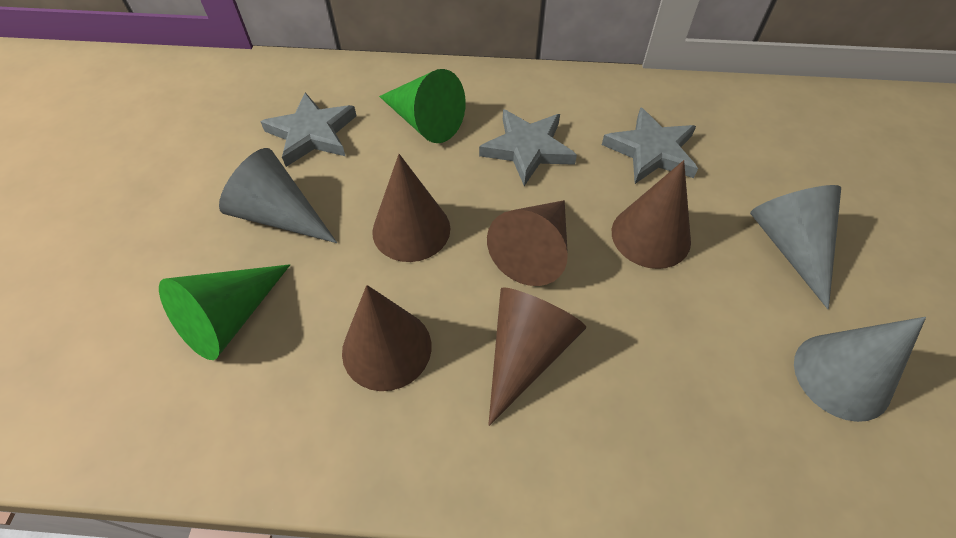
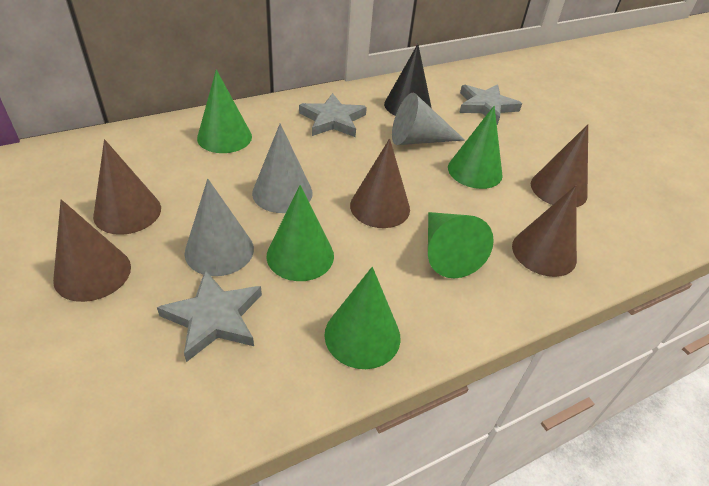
black cone: 0 -> 1
green cone: 2 -> 5

